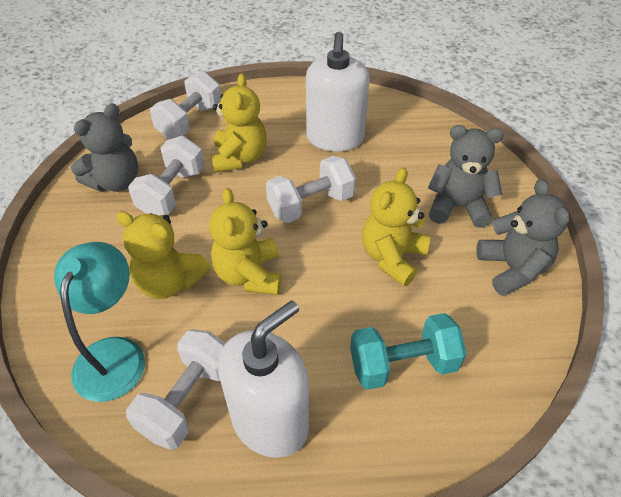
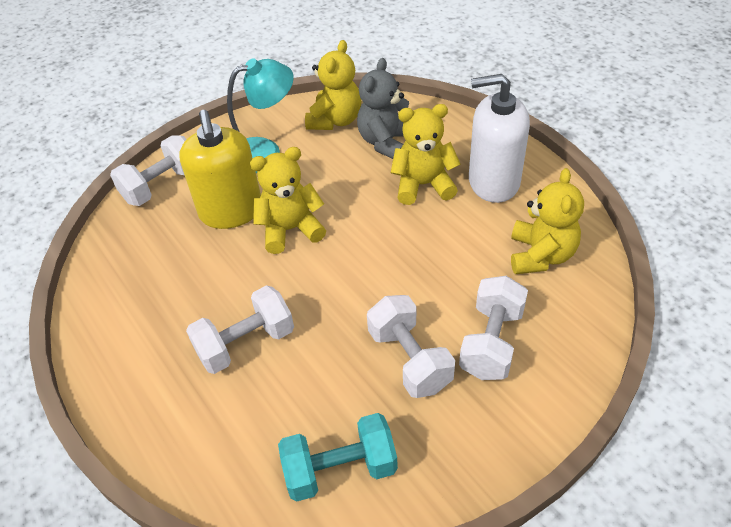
grey teddy bear: 3 -> 1
white soap dispenser: 2 -> 1
yellow soap dispenser: 0 -> 1

